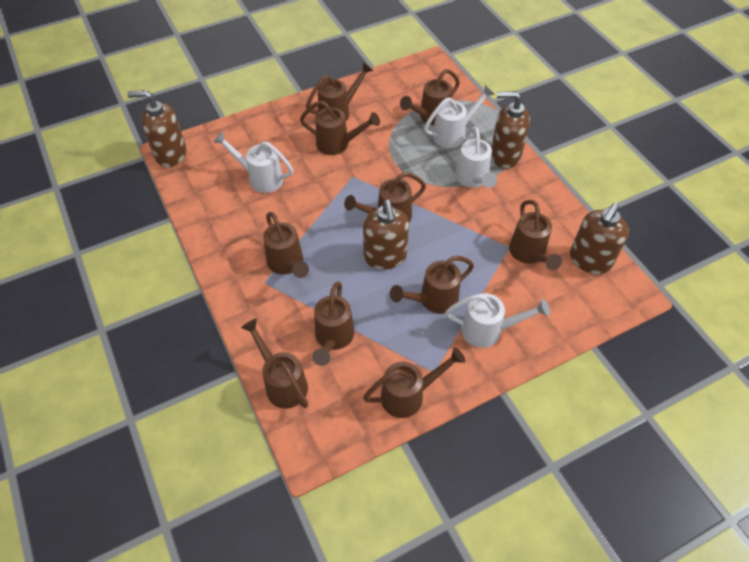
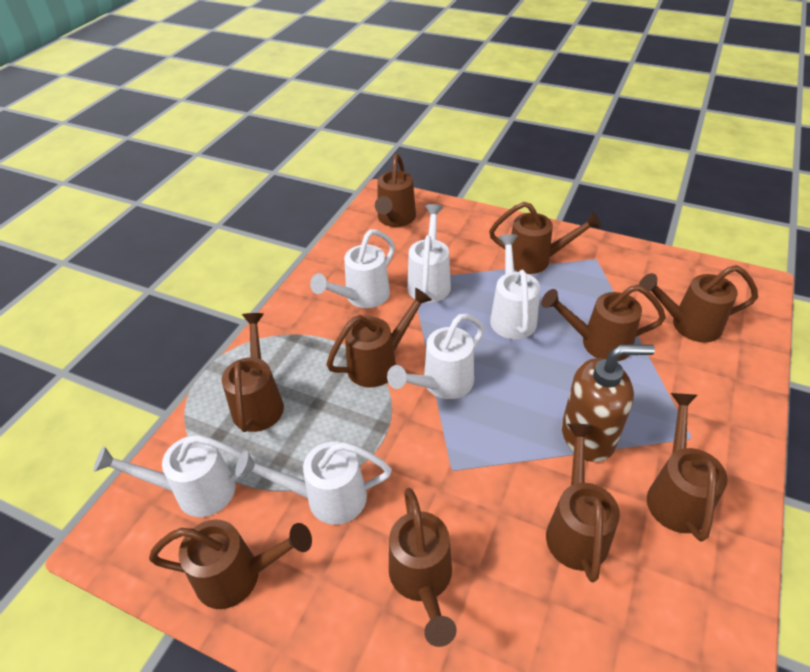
brown soap dispenser: 4 -> 1
white watering can: 4 -> 6

